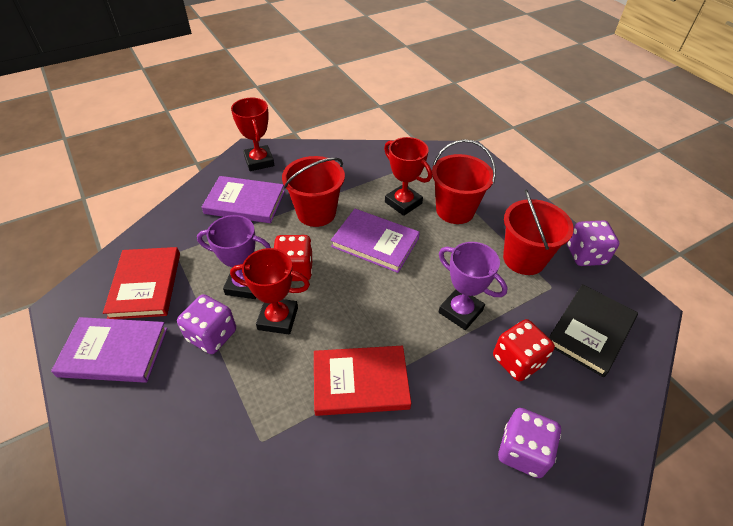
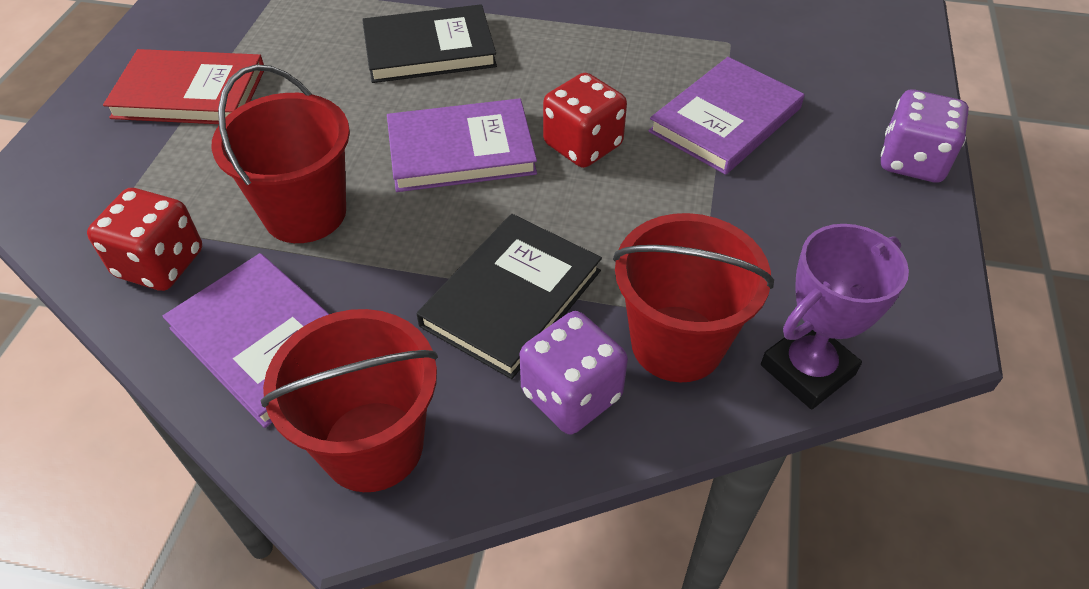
black book: 1 -> 2
purple dice: 3 -> 2
purple trophy: 2 -> 1
red book: 2 -> 1
red trophy: 3 -> 0

